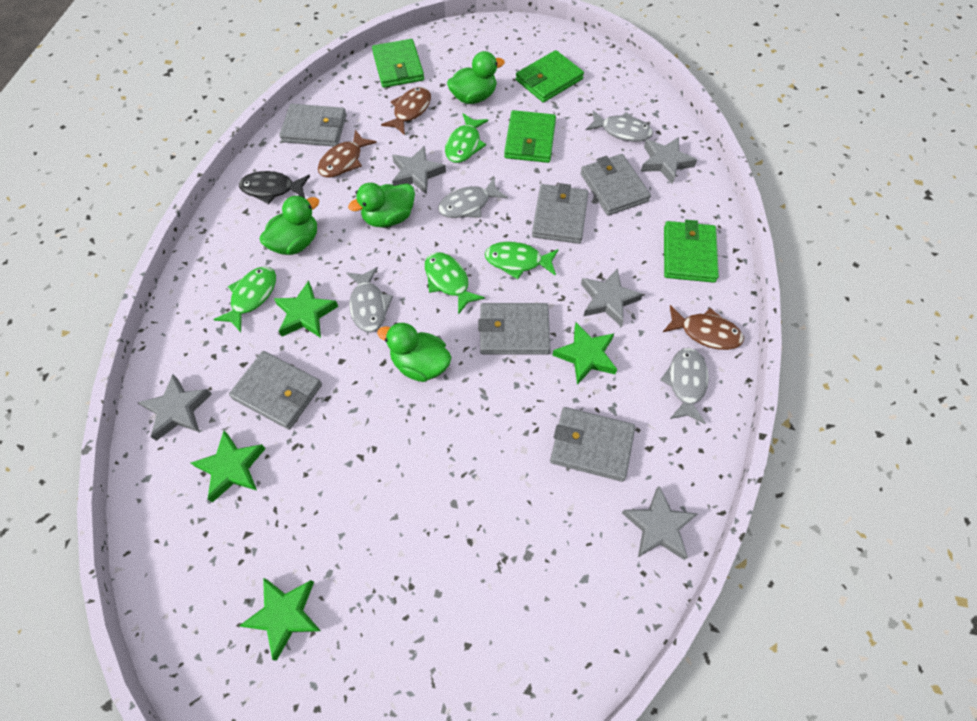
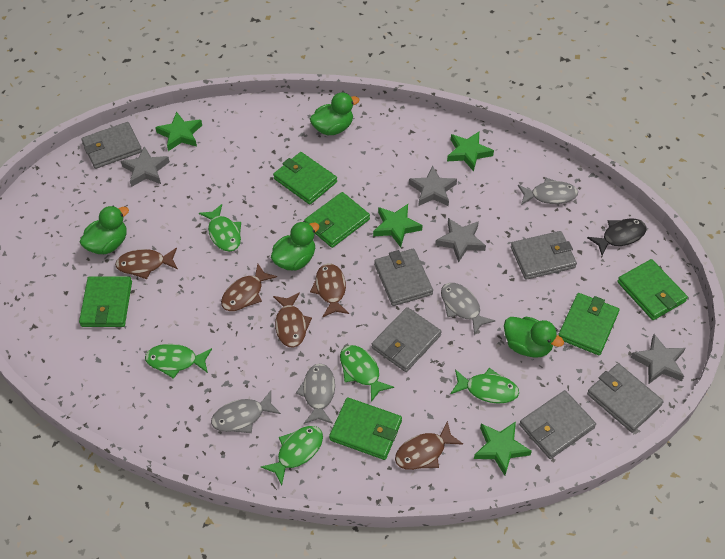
brown fish: 3 -> 5
green fish: 4 -> 5
green wallet: 4 -> 6
grey star: 5 -> 4

